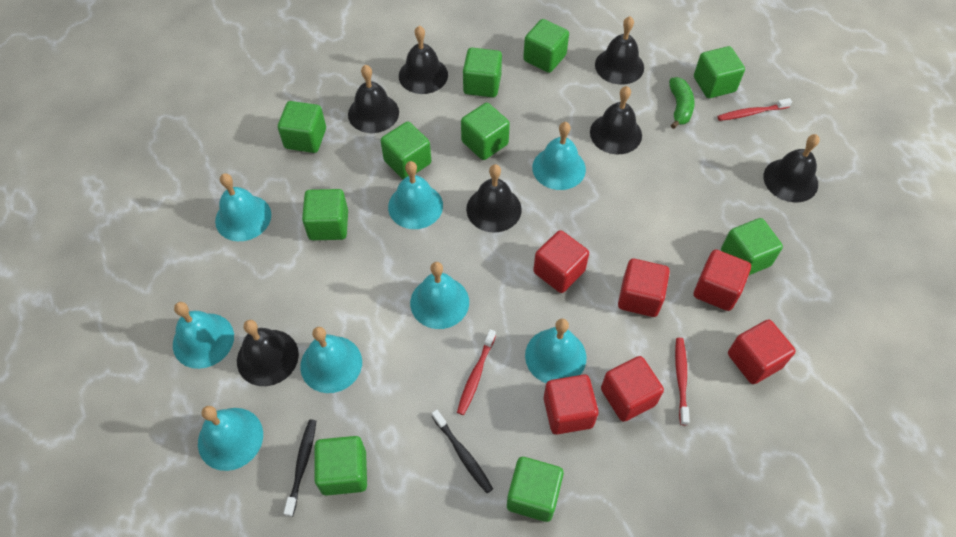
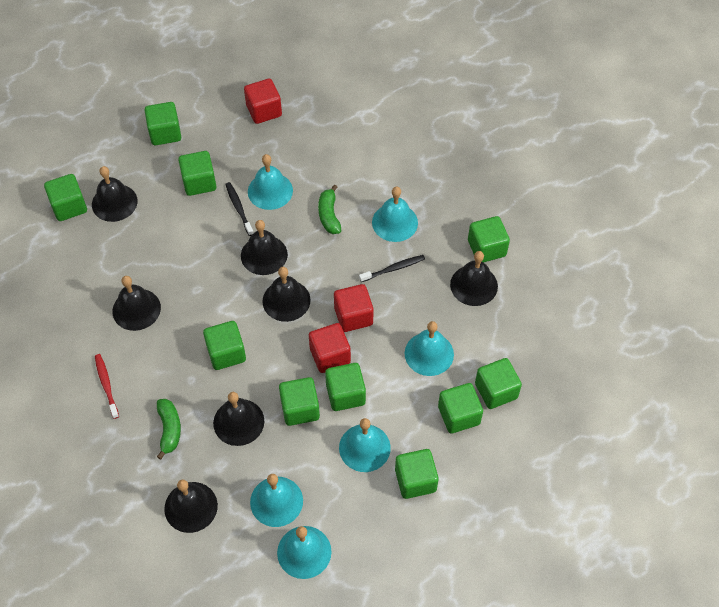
green banana: 1 -> 2
red cube: 6 -> 3
red toothbrush: 3 -> 1
turquoise bell: 8 -> 6

